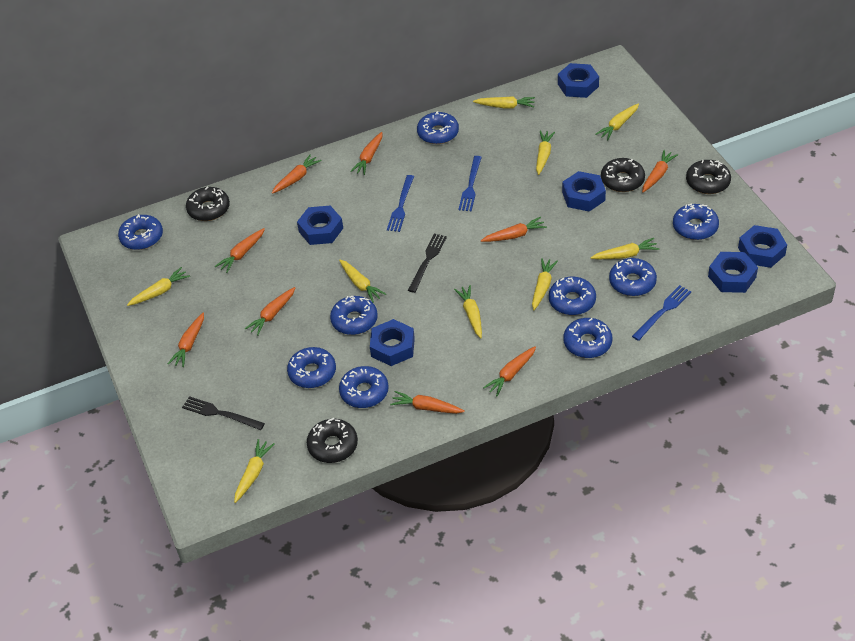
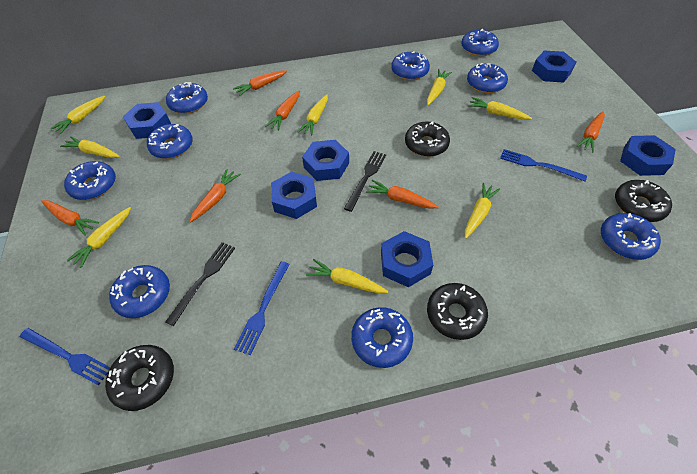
orange carrot: 9 -> 6
yellow carrot: 9 -> 8

